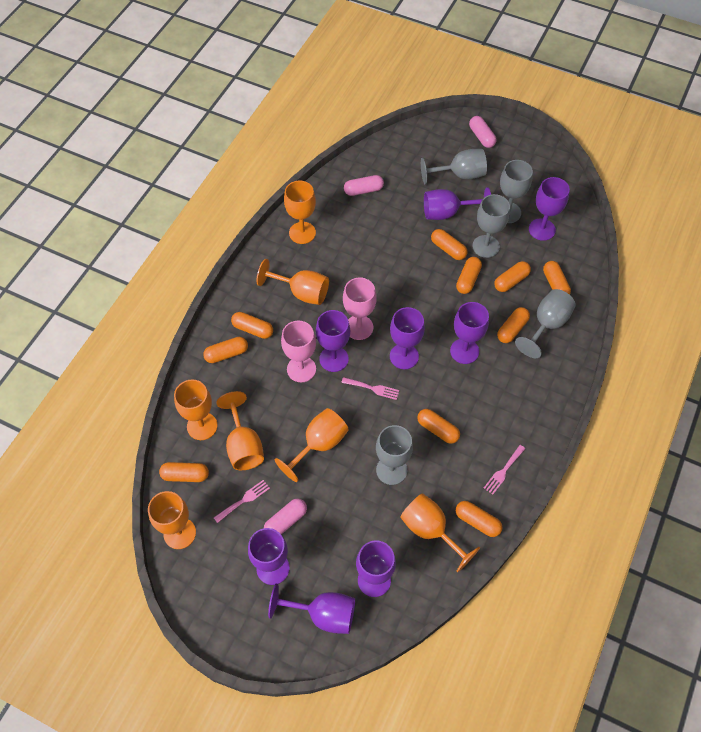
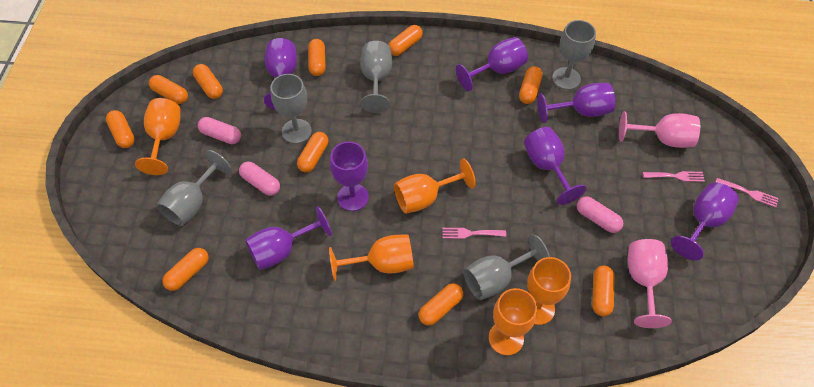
orange goblet: 7 -> 5
purple goblet: 8 -> 7

